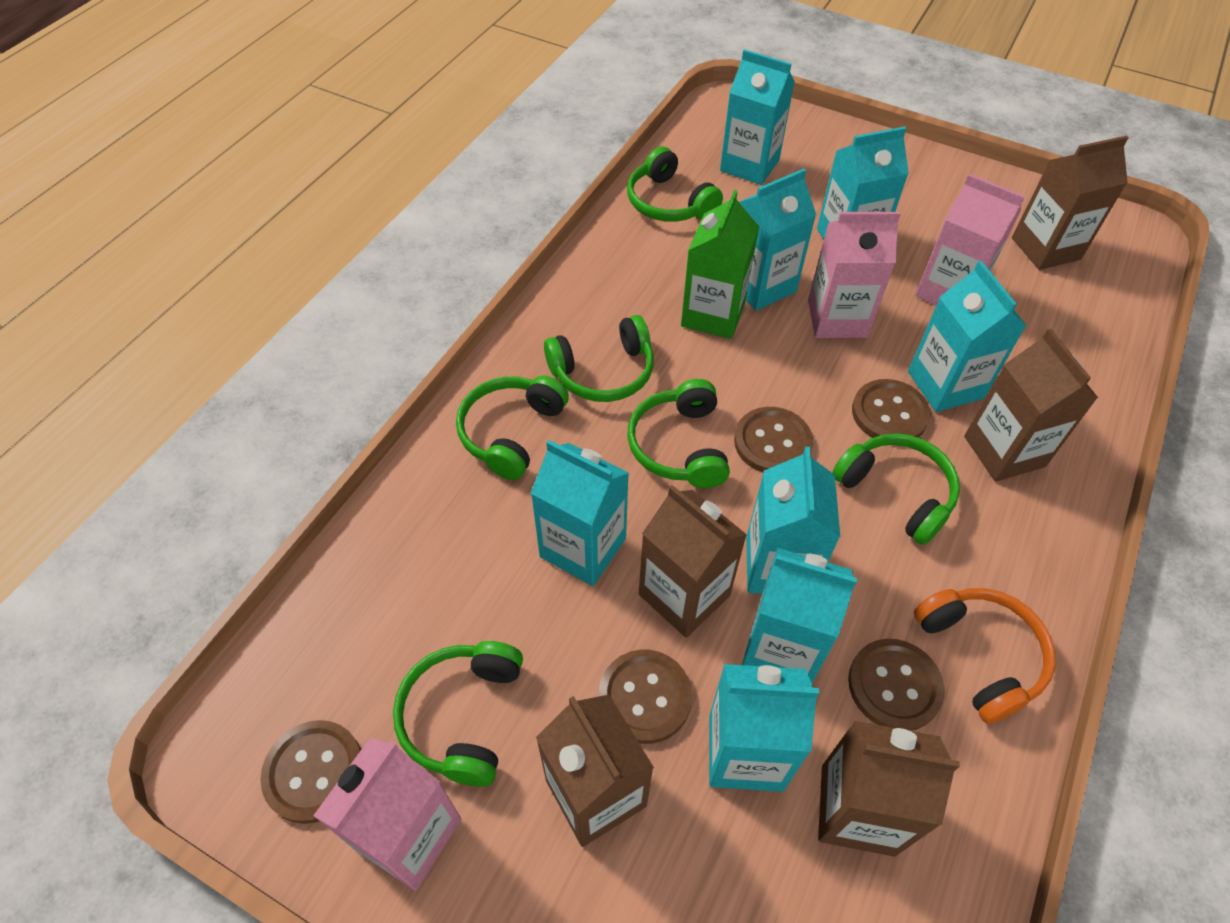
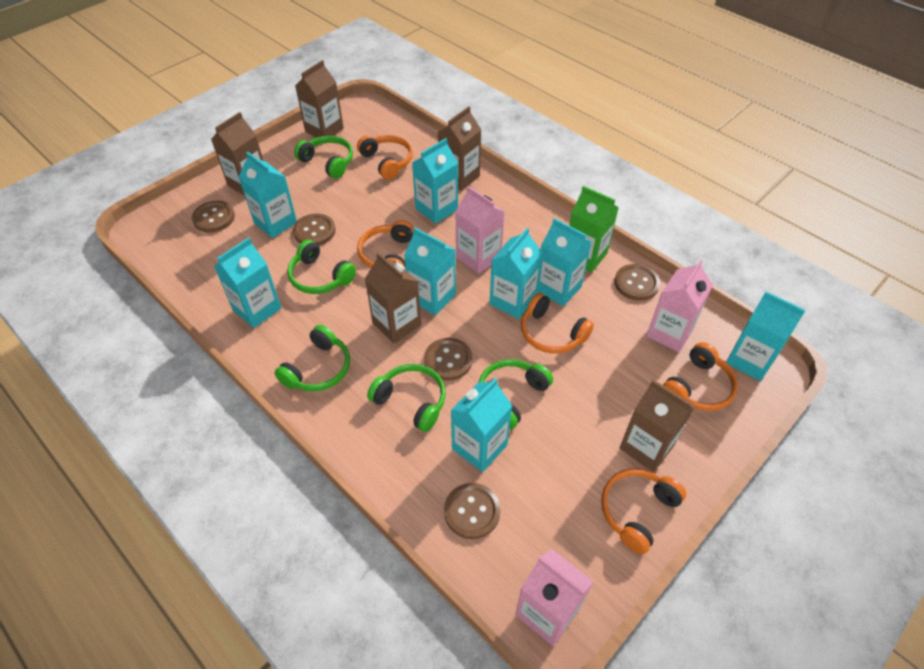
green headphones: 6 -> 5
orange headphones: 1 -> 5

